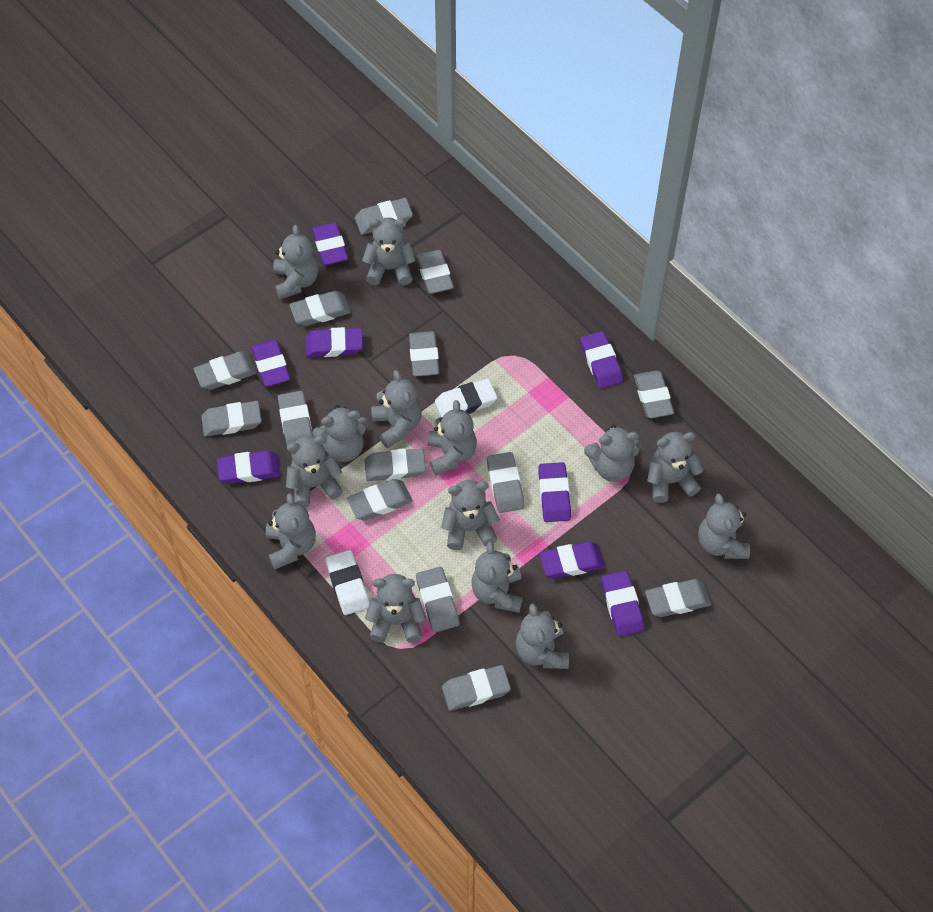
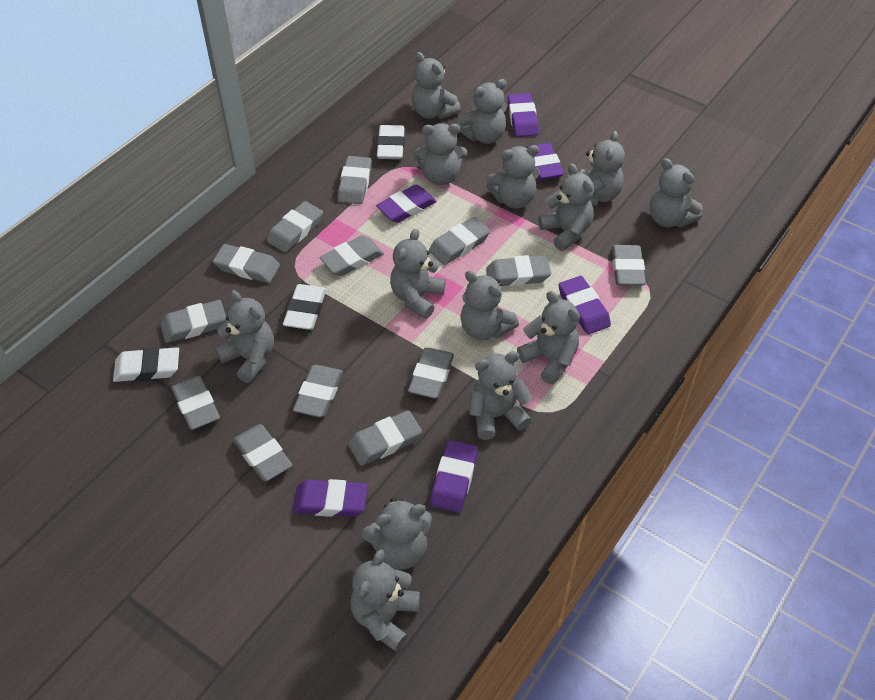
grey eraser: 14 -> 13
purple eraser: 8 -> 6
white eraser: 2 -> 3

